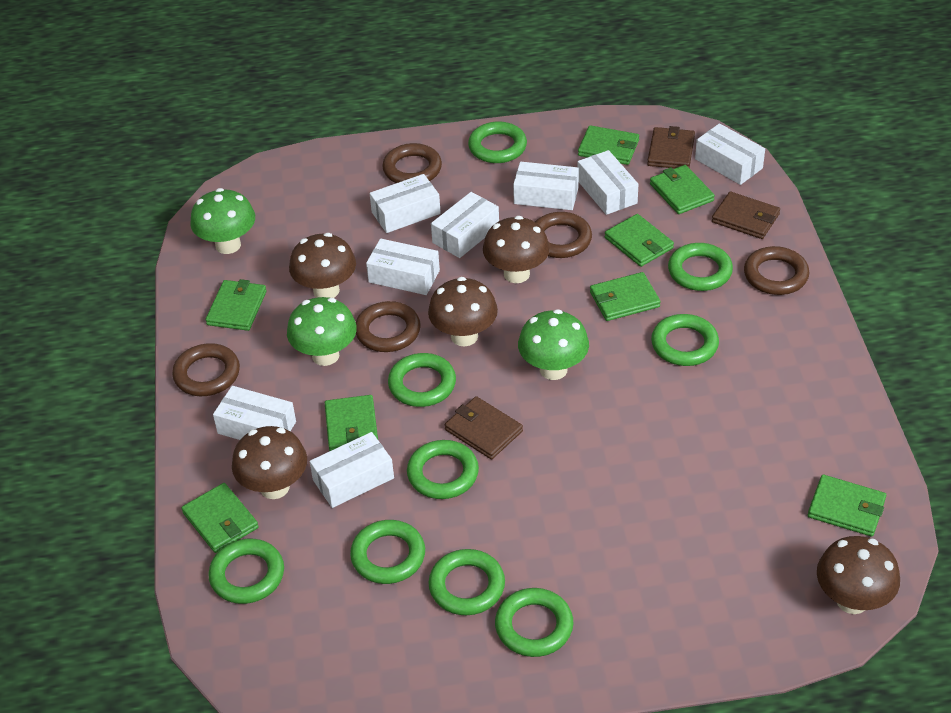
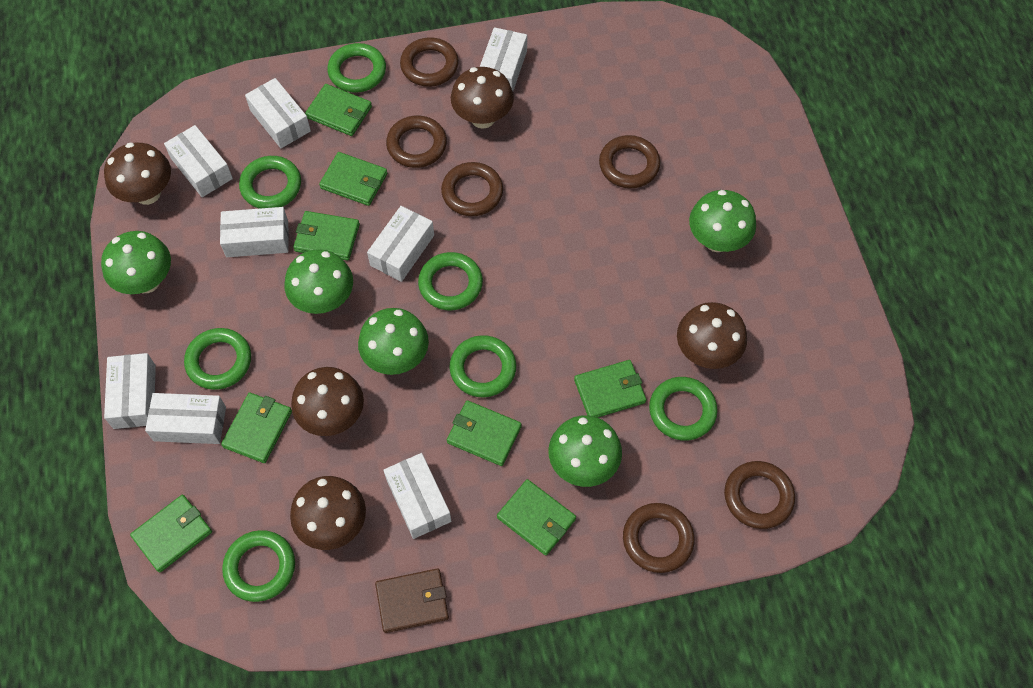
brown ring: 5 -> 6
brown wallet: 3 -> 1
green mushroom: 3 -> 5
green ring: 9 -> 7

